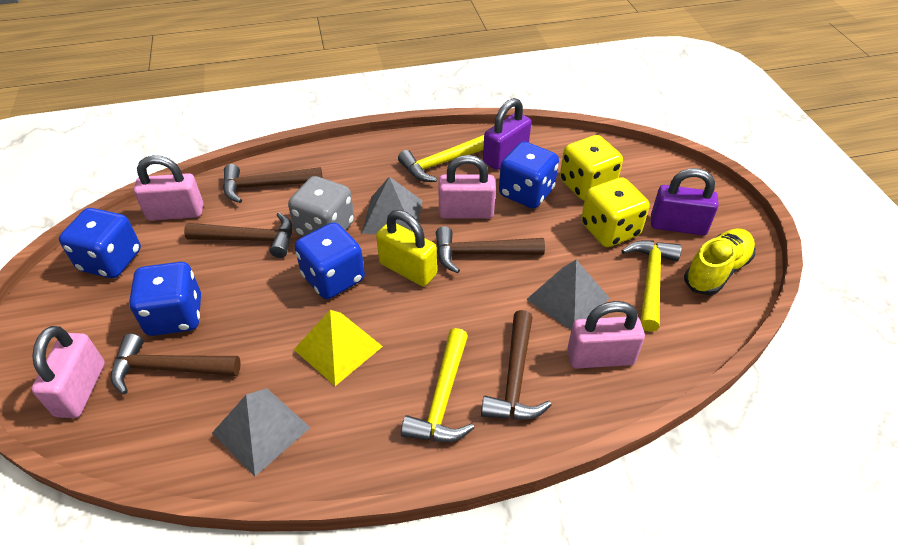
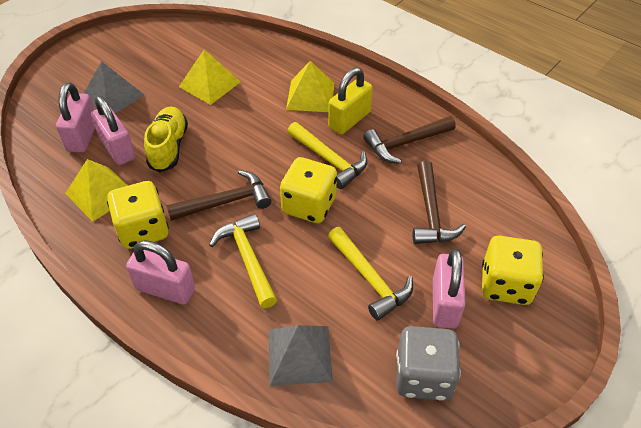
blue dice: 4 -> 0
brown hammer: 5 -> 3
grey pyramid: 3 -> 2
purple padlock: 2 -> 0
yellow dice: 2 -> 3
yellow pyramid: 1 -> 3

